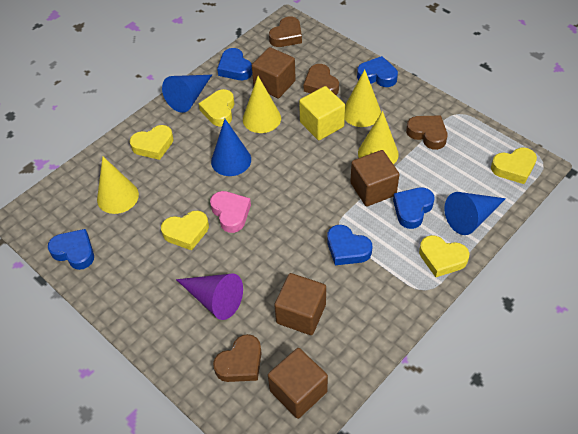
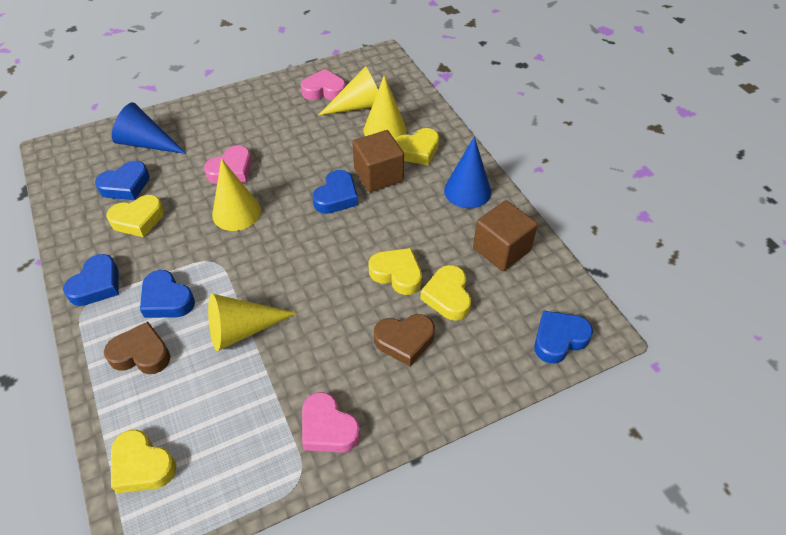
blue cone: 3 -> 2
brown cube: 4 -> 2
brown heart: 4 -> 2
pink heart: 1 -> 3
purple cone: 1 -> 0
yellow cube: 1 -> 0

